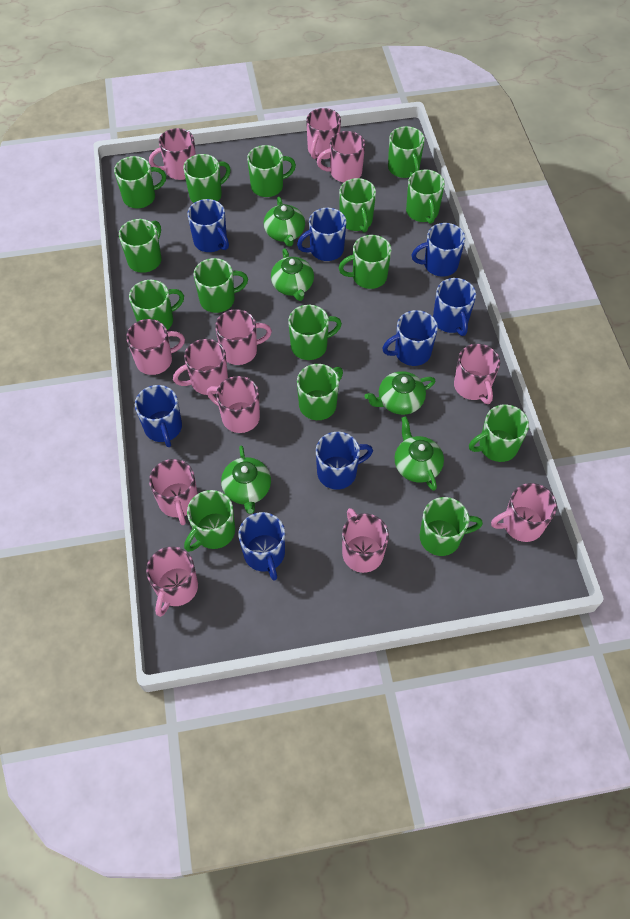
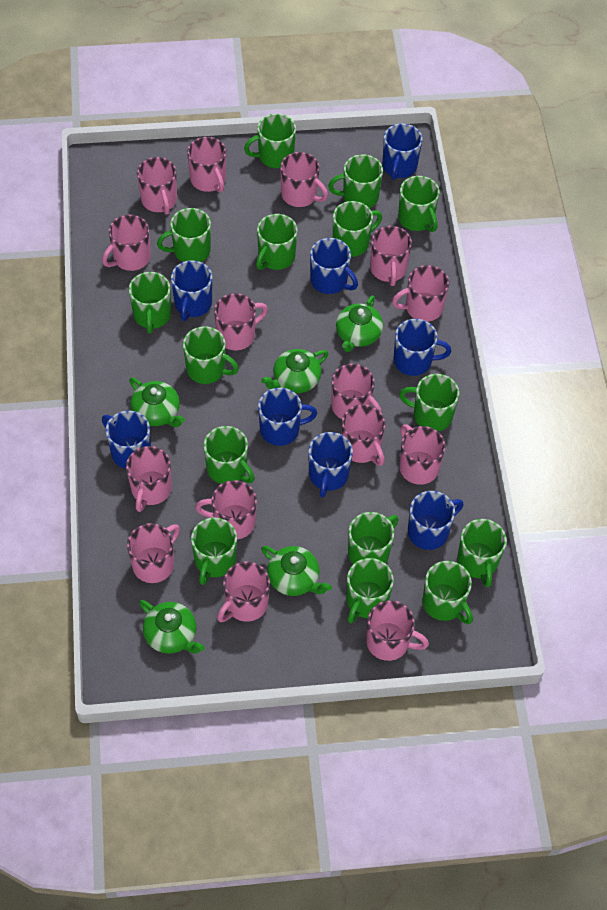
pink mug: 12 -> 15

